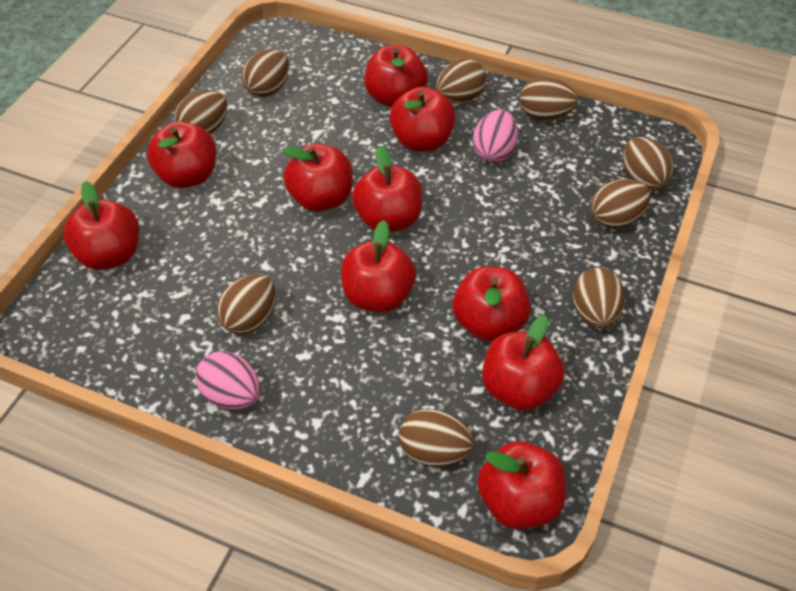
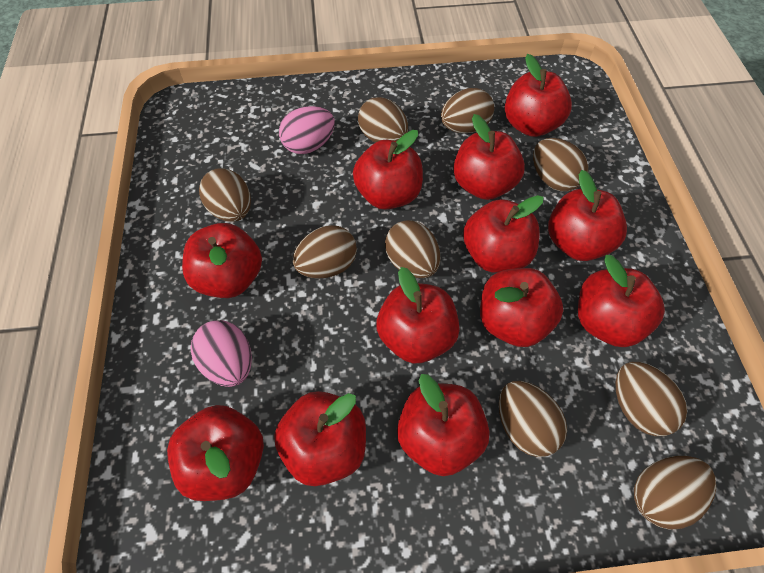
red apple: 10 -> 12

